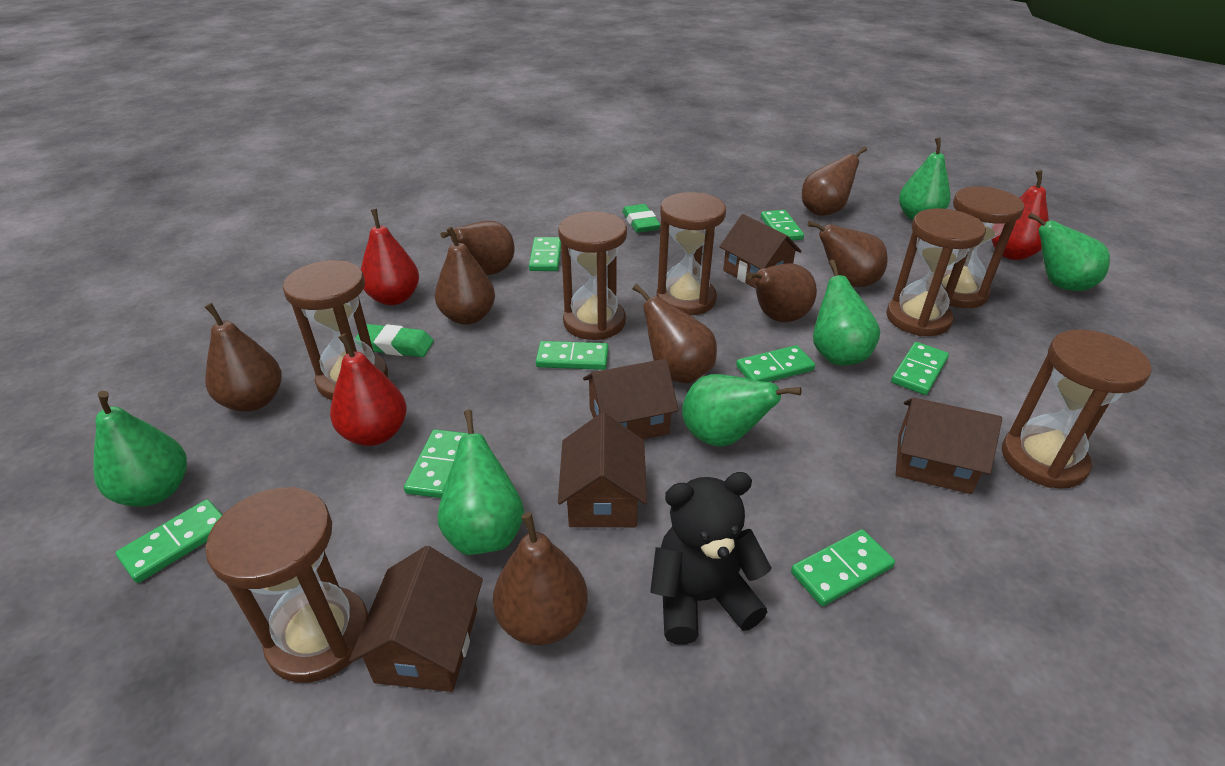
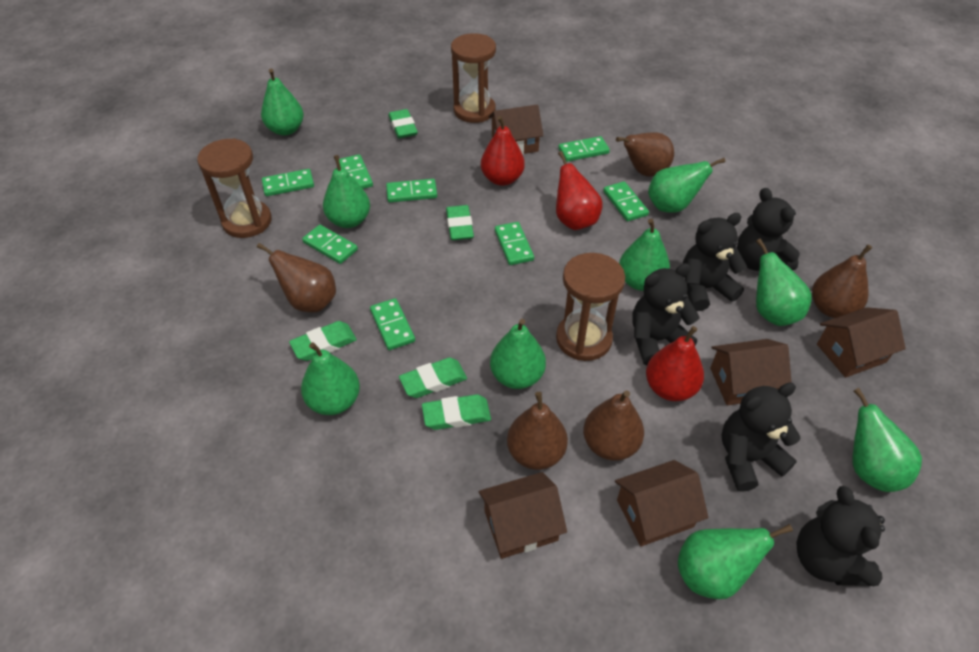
black teddy bear: 1 -> 5
brown hourglass: 7 -> 3
brown pear: 8 -> 5
green eraser: 2 -> 5
green pear: 6 -> 9

